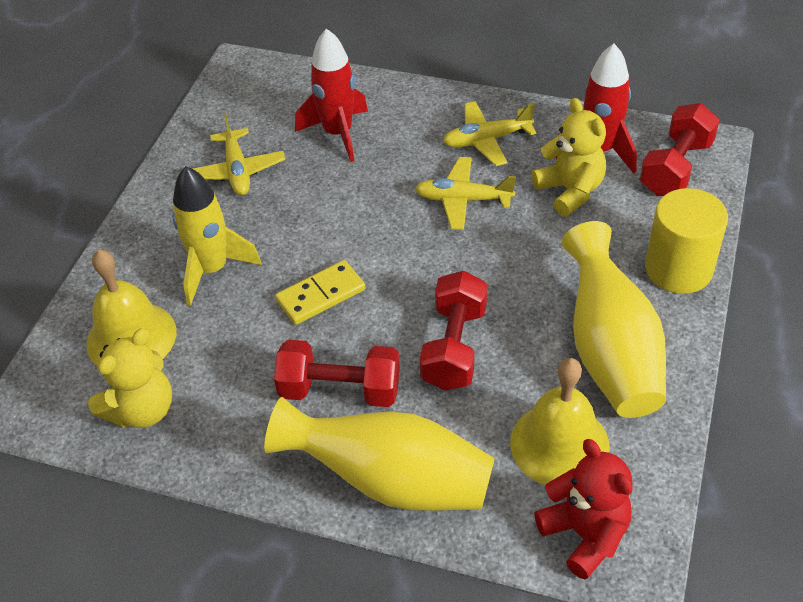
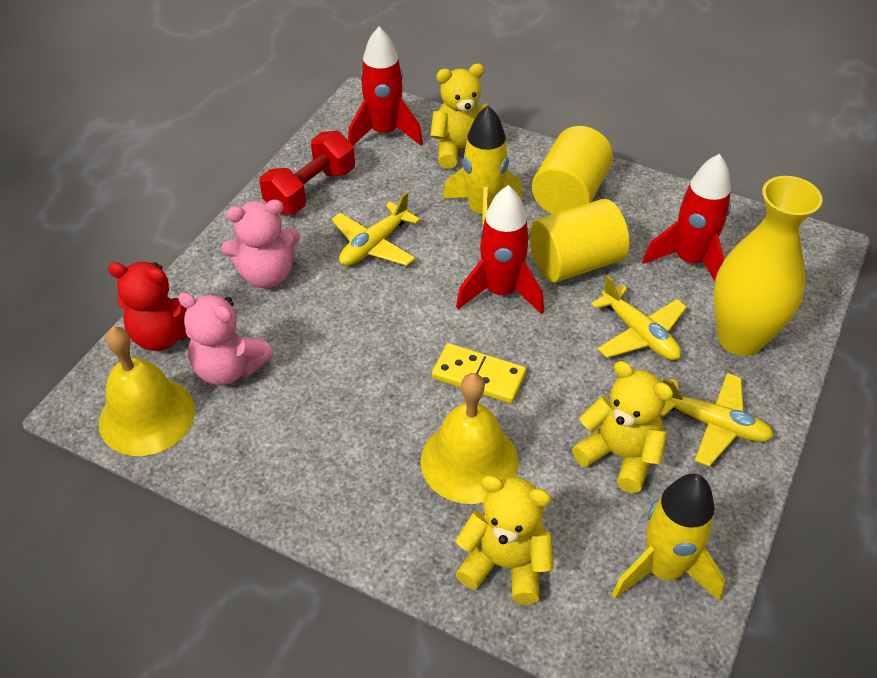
pink teddy bear: 0 -> 2
red dumbbell: 3 -> 1
red rocket: 2 -> 3
yellow cylinder: 1 -> 2
yellow rocket: 1 -> 2
yellow teddy bear: 2 -> 3
yellow vase: 2 -> 1

